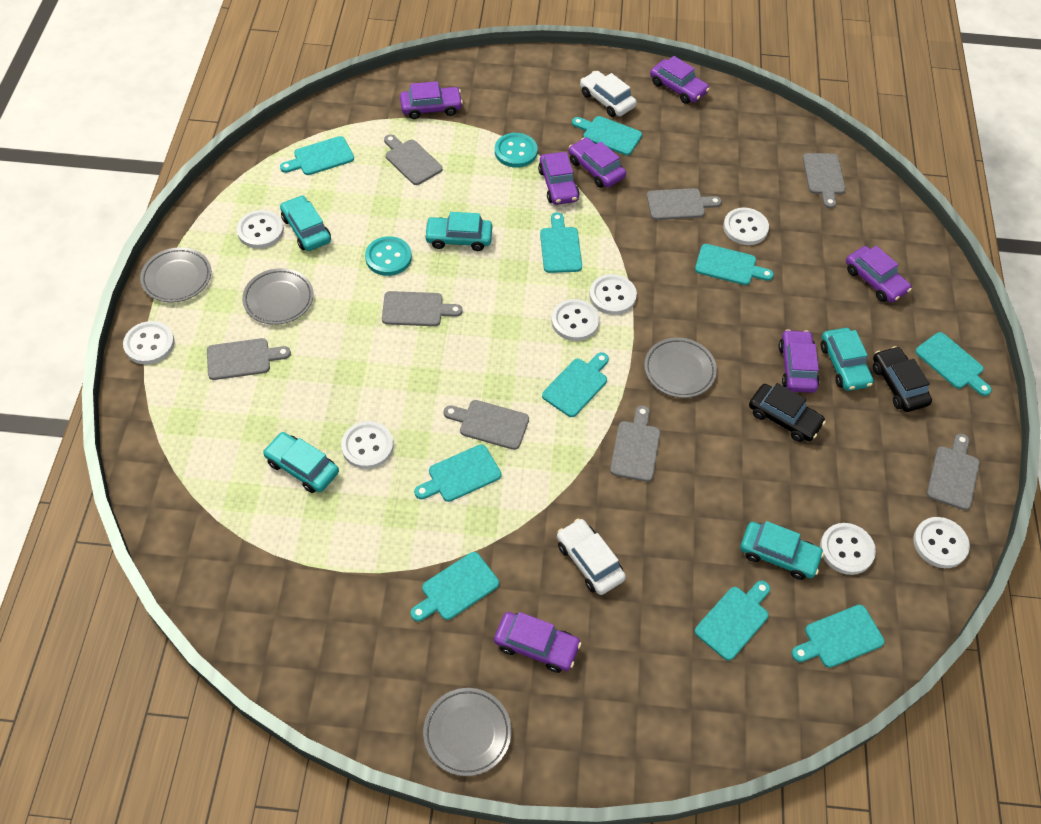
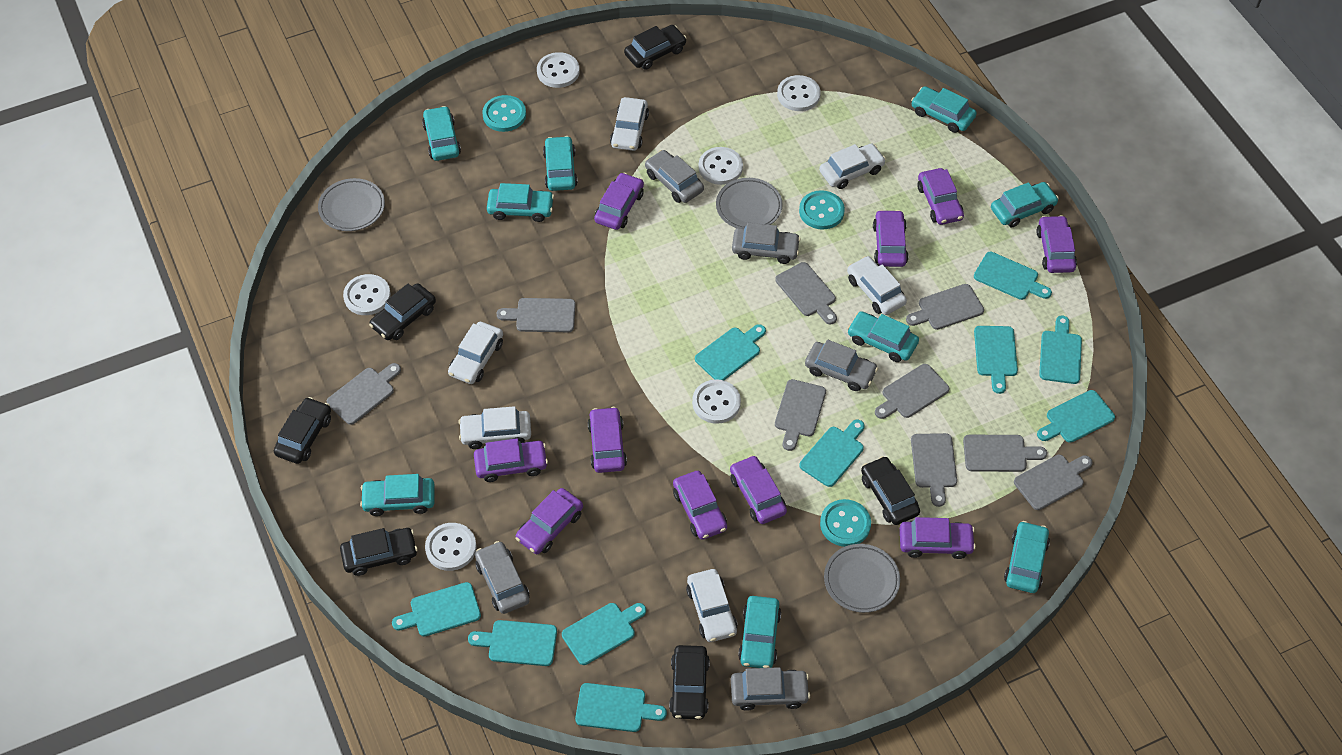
black car: 2 -> 6
grey car: 0 -> 5
grey cutting board: 8 -> 9
grey plate: 4 -> 3
purple car: 7 -> 10
turquoise button: 2 -> 3
turquoise car: 5 -> 9
white button: 8 -> 6
white car: 2 -> 6

